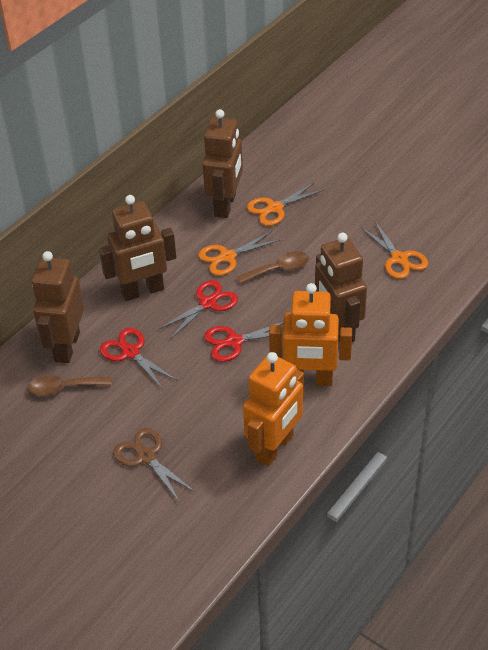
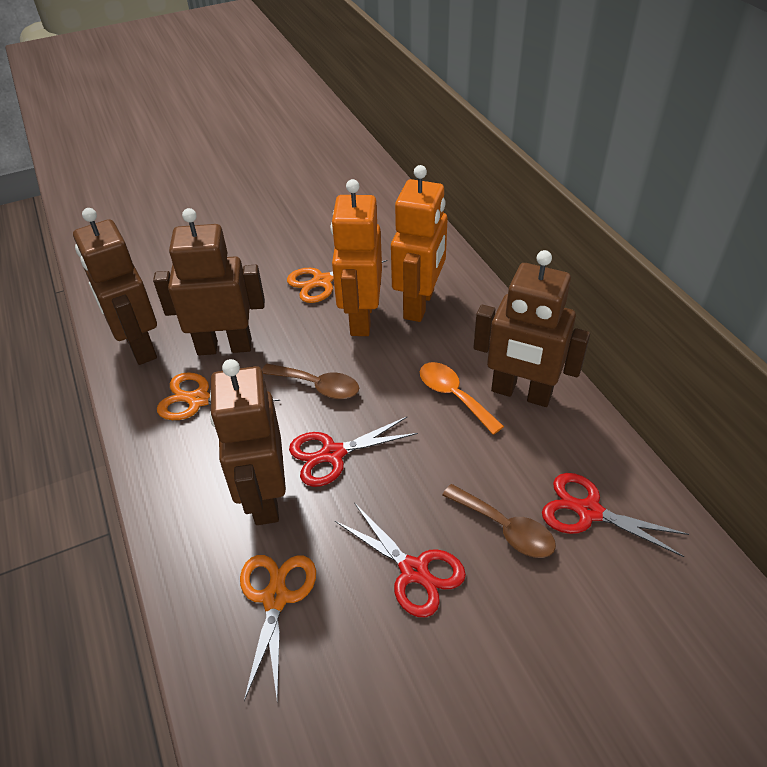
brown scissors: 1 -> 0
orange spoon: 0 -> 1

